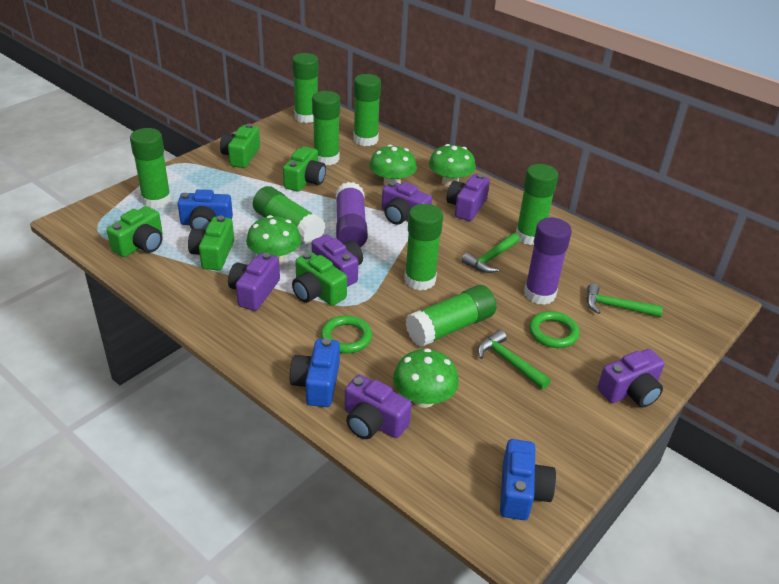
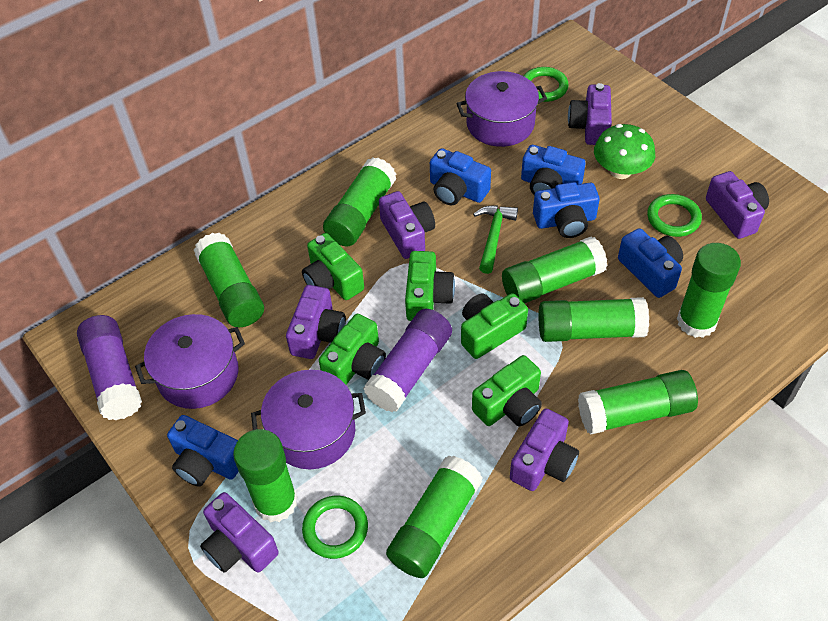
blue camera: 3 -> 5
green hammer: 3 -> 1
green mushroom: 4 -> 1
green ring: 2 -> 3
purple pot: 0 -> 3

